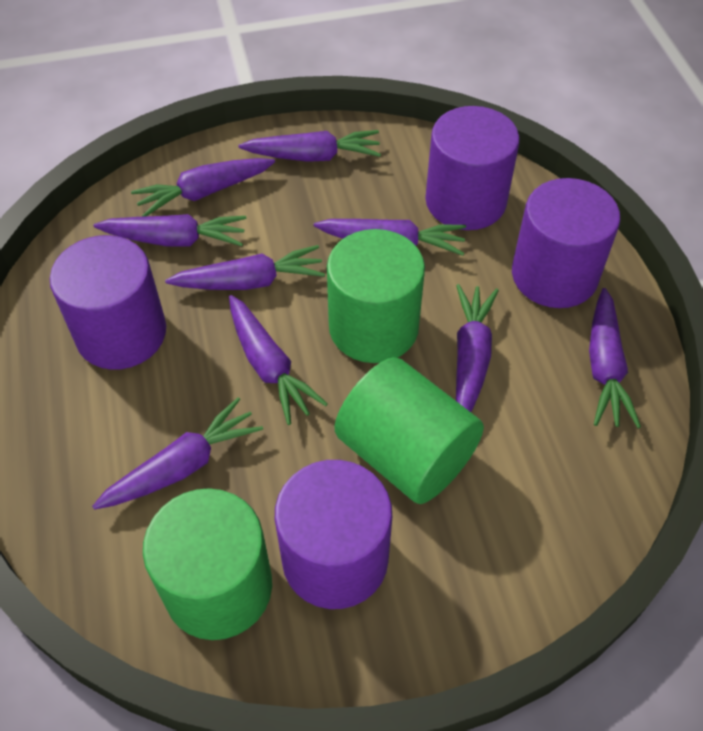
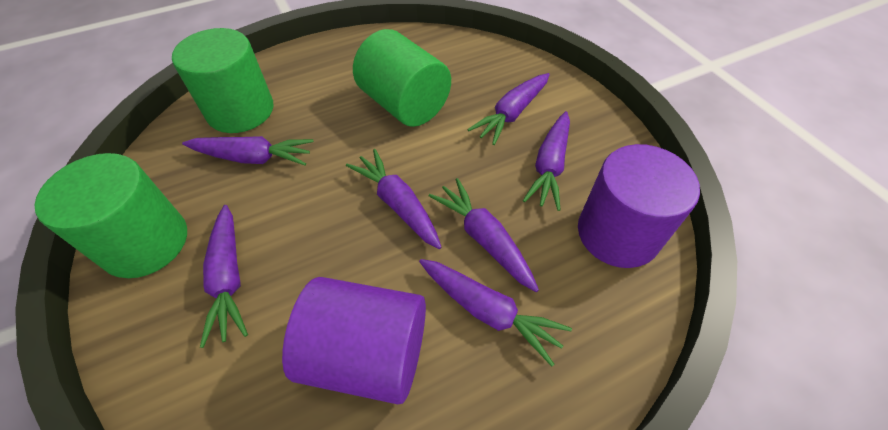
purple carrot: 9 -> 7
purple cylinder: 4 -> 2

